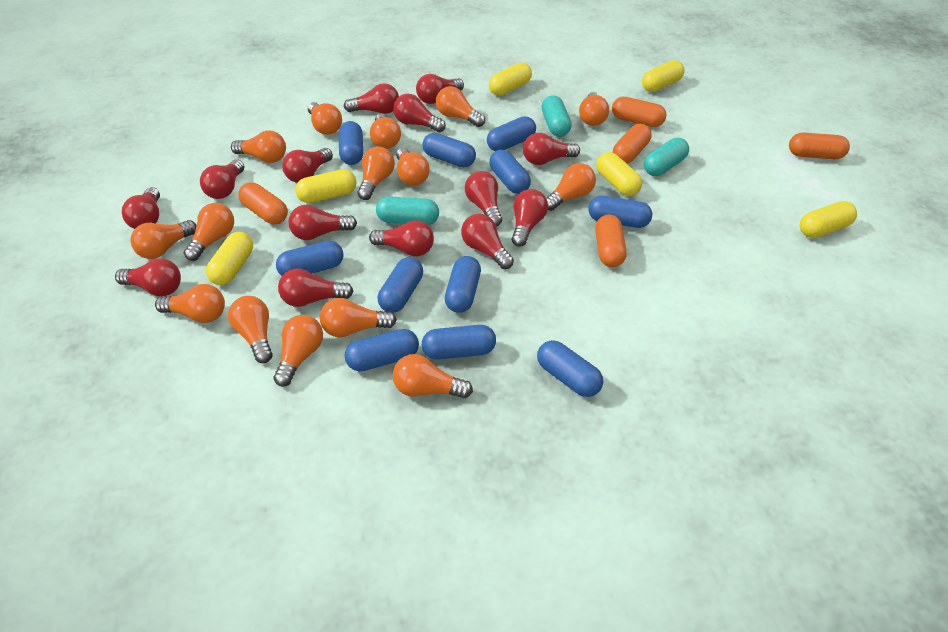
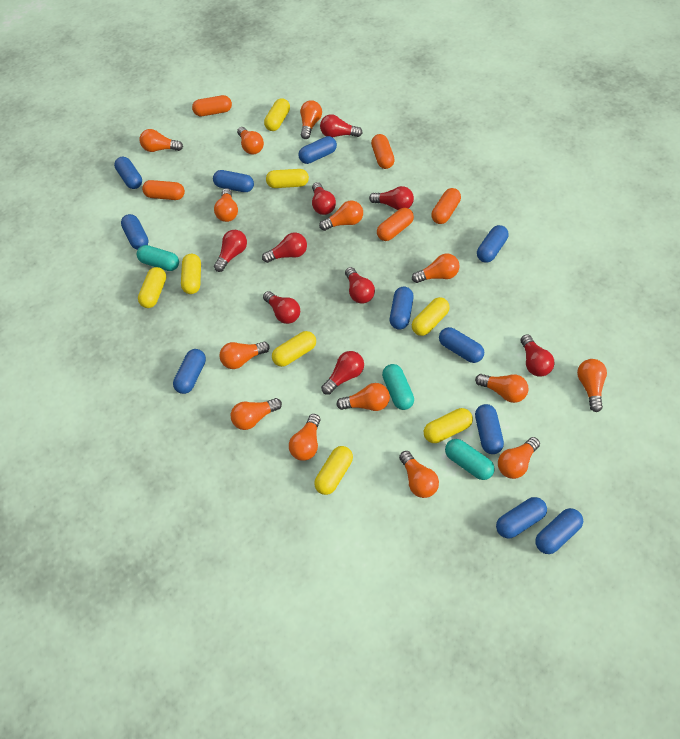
orange light bulb: 15 -> 14
red light bulb: 14 -> 9
yellow capsule: 6 -> 8

